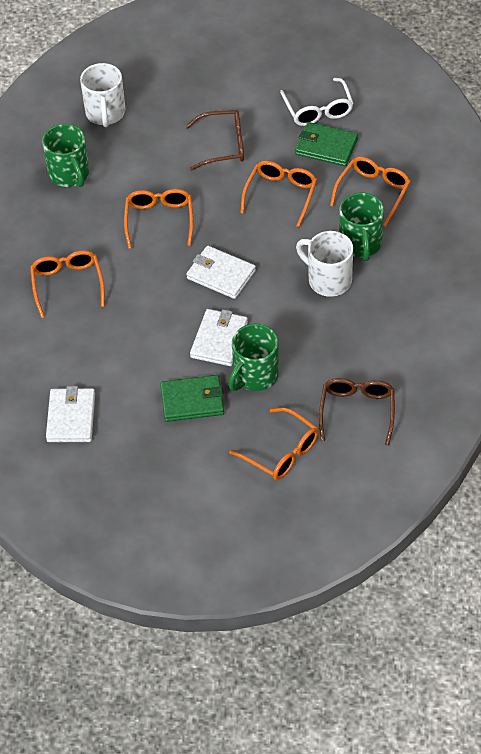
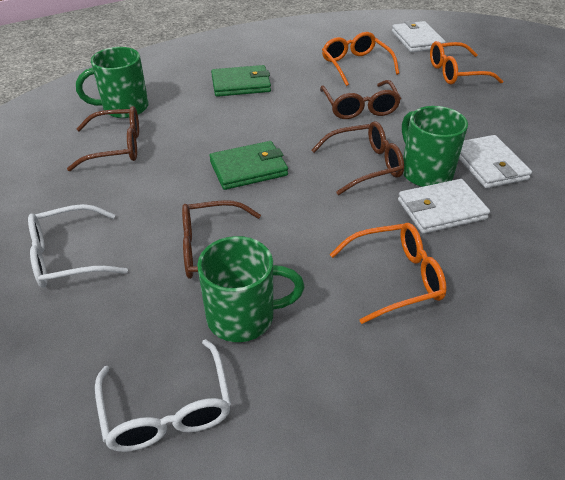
brown glasses: 2 -> 4
orange glasses: 5 -> 3
white glasses: 1 -> 2
white mug: 2 -> 0

